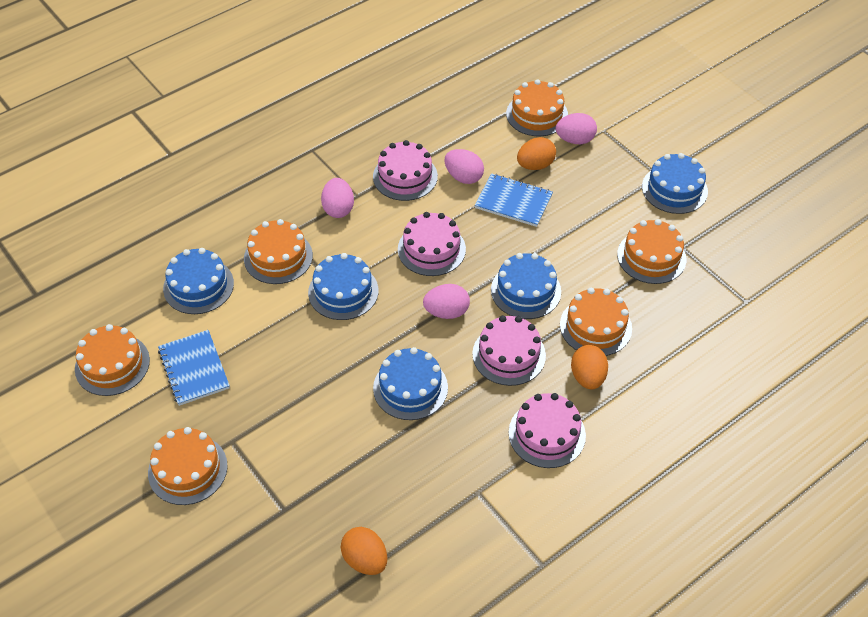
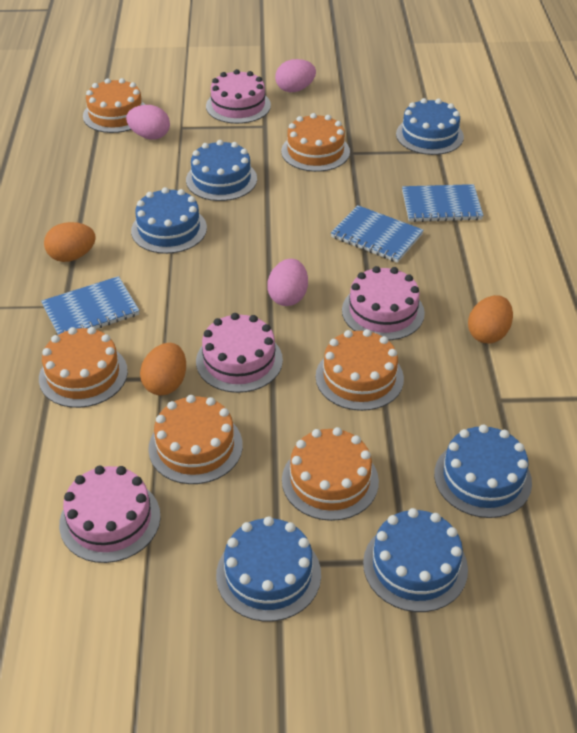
blue cake: 5 -> 6
blue notebook: 2 -> 3
pink egg: 4 -> 3

